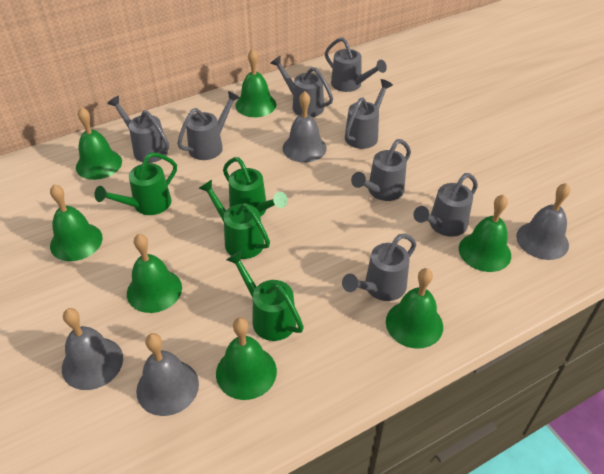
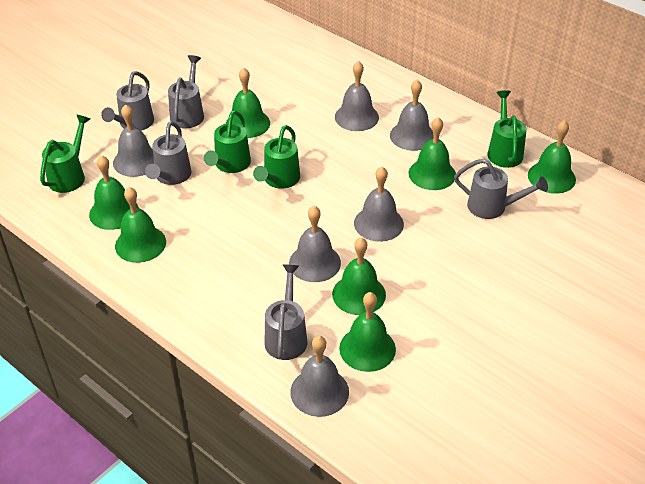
grey bell: 4 -> 6
grey watering can: 8 -> 5

